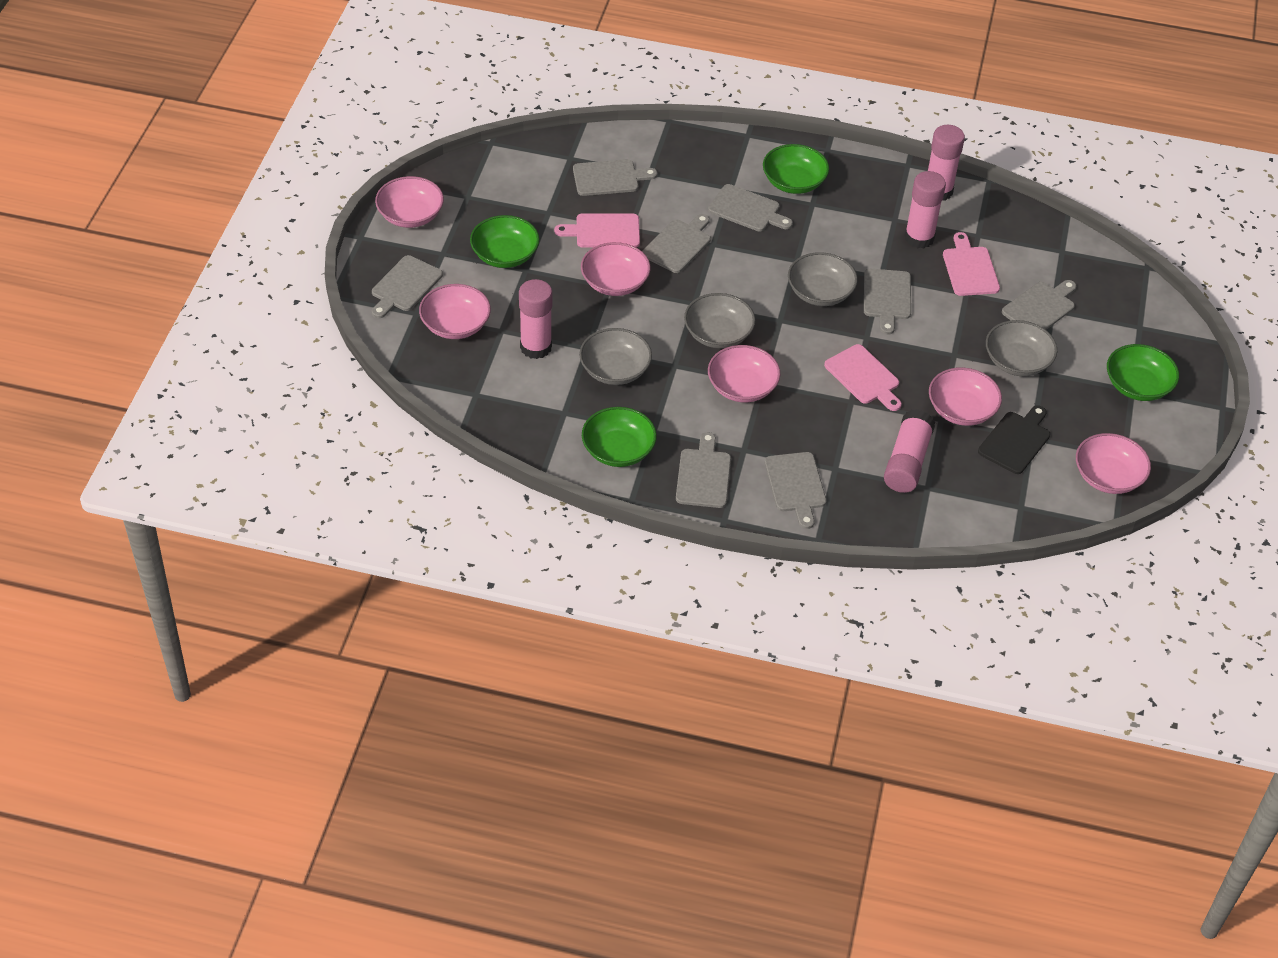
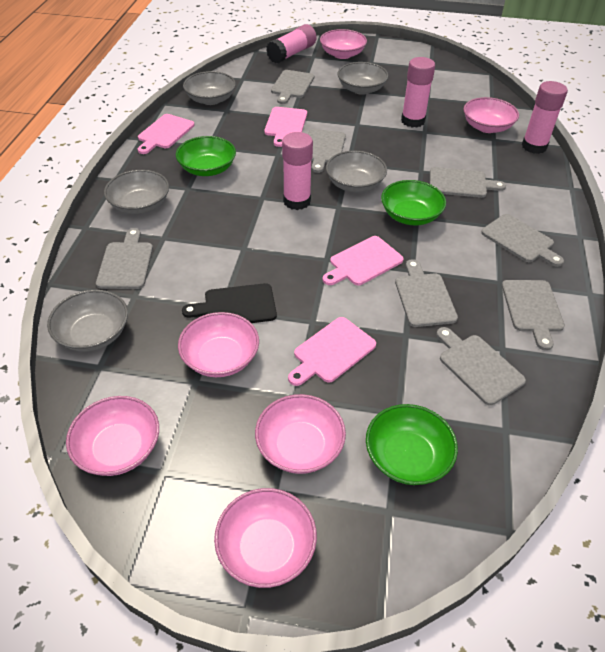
green bowl: 4 -> 3
grey bowl: 4 -> 5
pink cutting board: 3 -> 4

